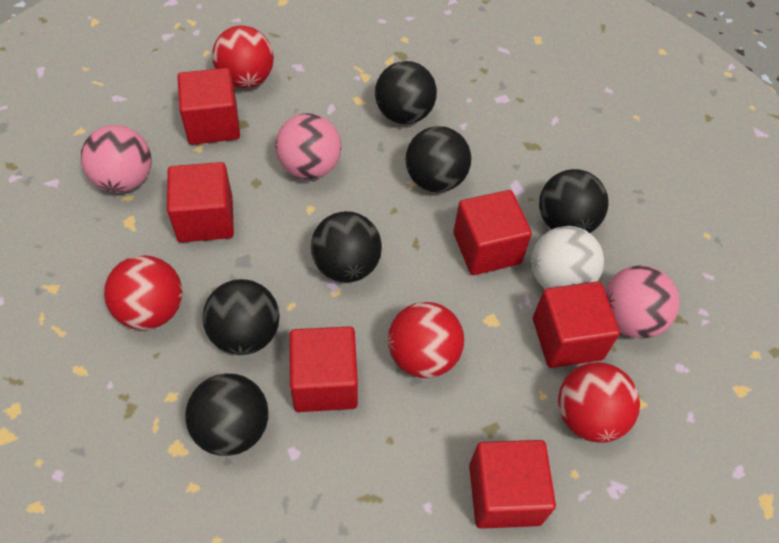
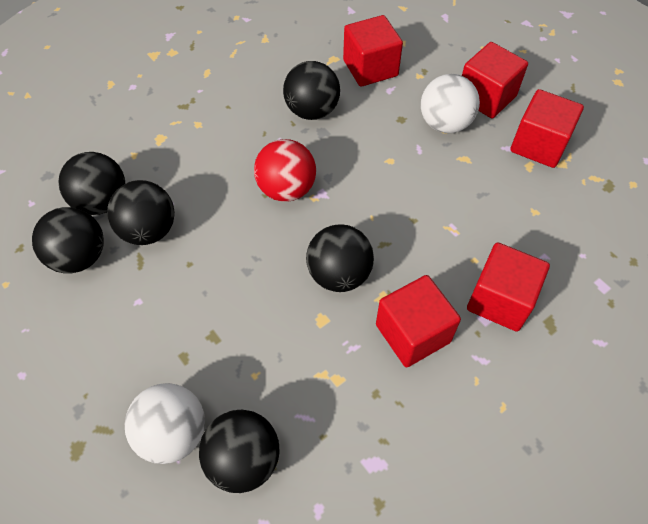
pink ball: 3 -> 0
red ball: 4 -> 1
red cube: 6 -> 5
white ball: 1 -> 2

